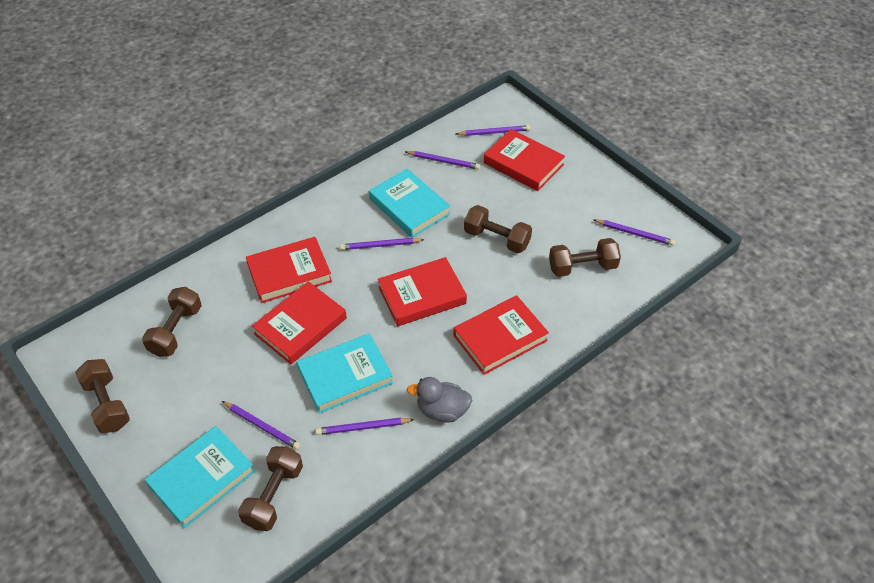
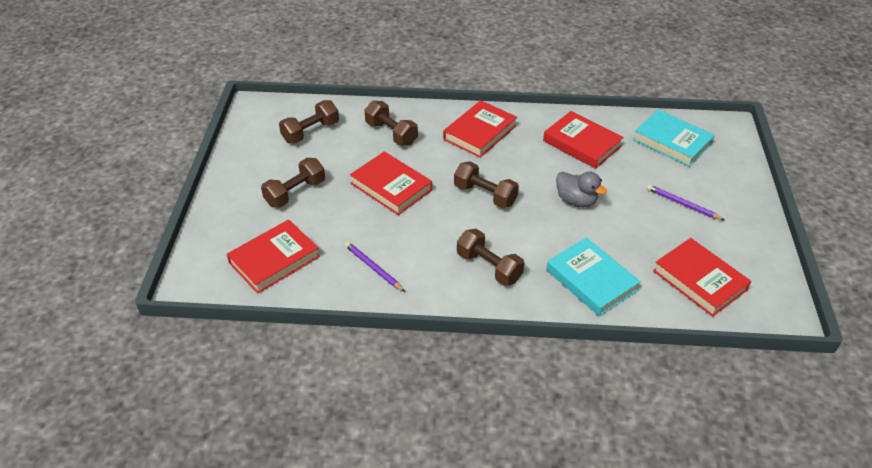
purple pencil: 6 -> 2
turquoise book: 3 -> 2

